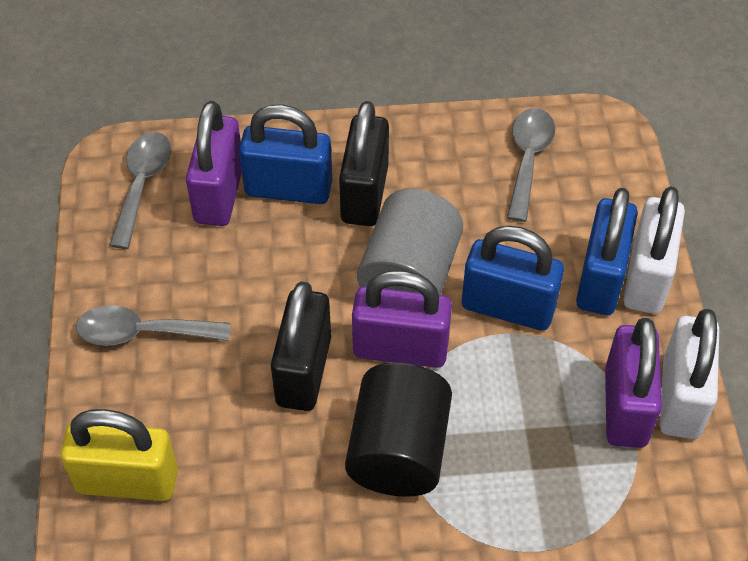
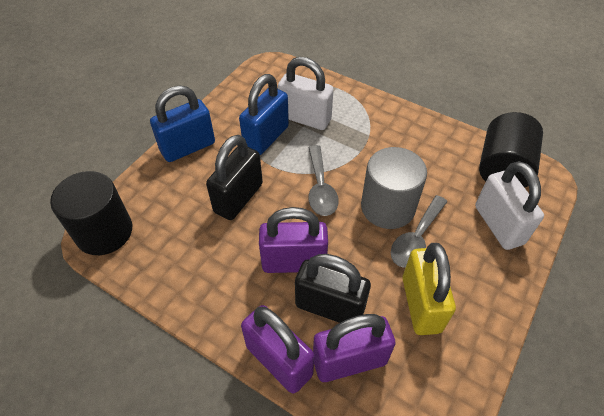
black cylinder: 1 -> 2
blue padlock: 3 -> 2
grey spoon: 3 -> 2

